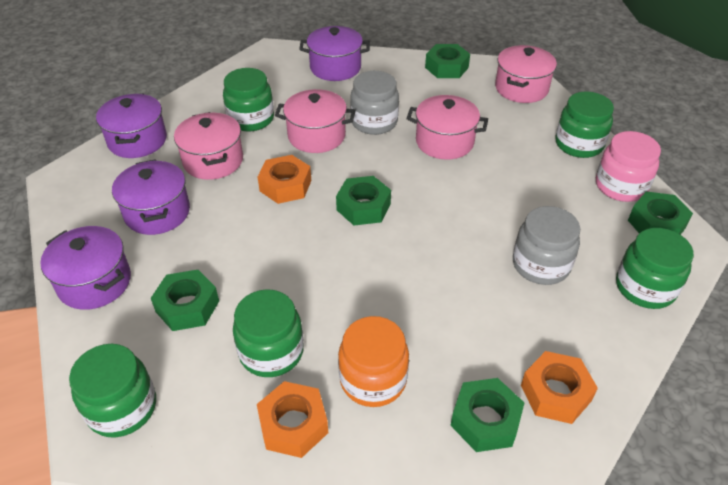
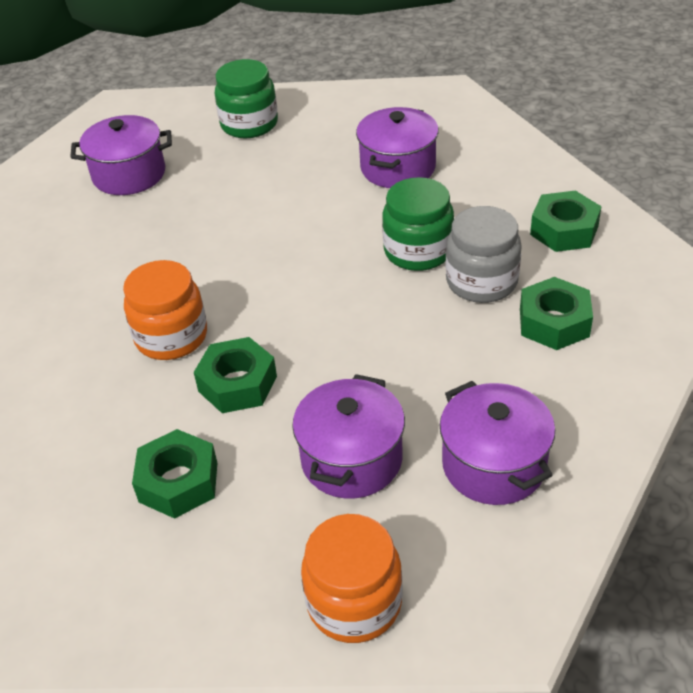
green jar: 5 -> 2
green nut: 5 -> 4
grey jar: 2 -> 1
orange jar: 1 -> 2
orange nut: 3 -> 0
pink jar: 1 -> 0
pink pot: 4 -> 0

